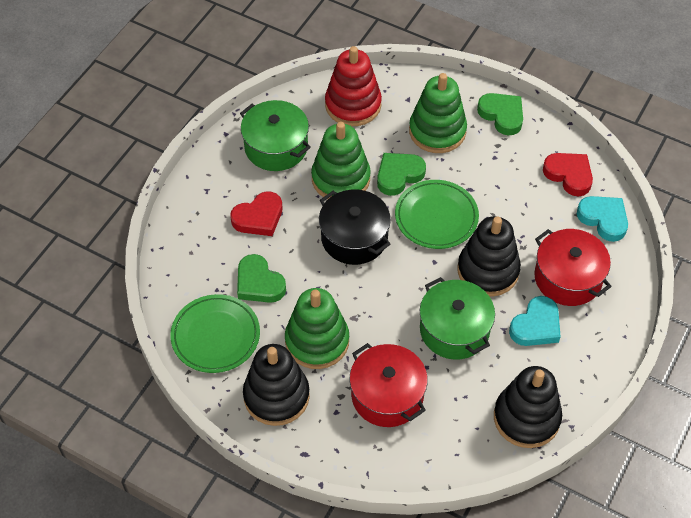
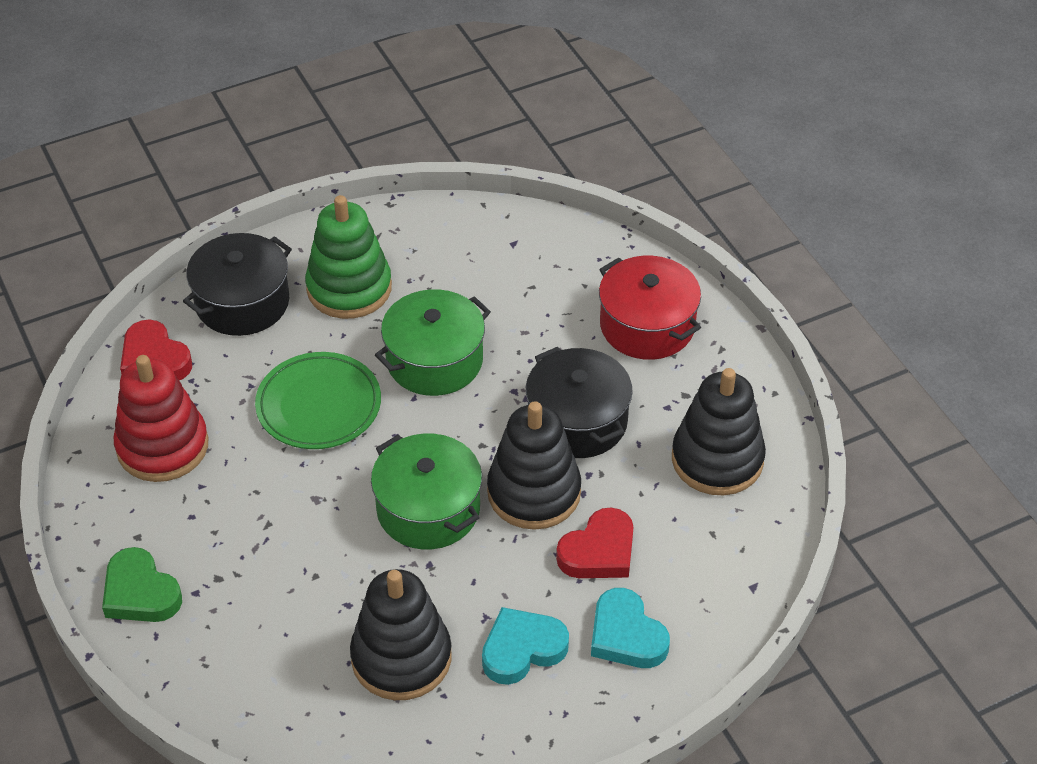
black pot: 1 -> 2
green heart: 3 -> 1
green plate: 2 -> 1
green stacking toy: 3 -> 1
red pot: 2 -> 1

